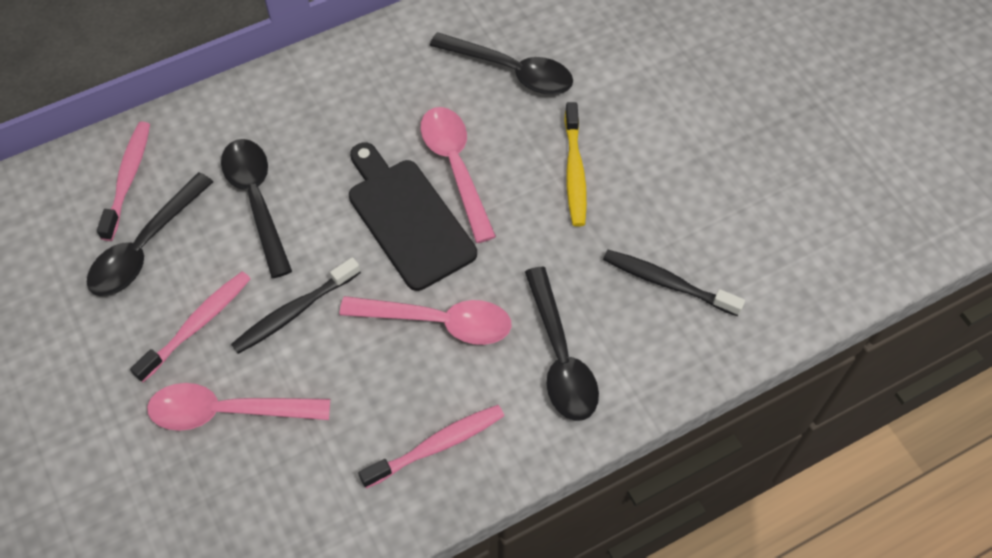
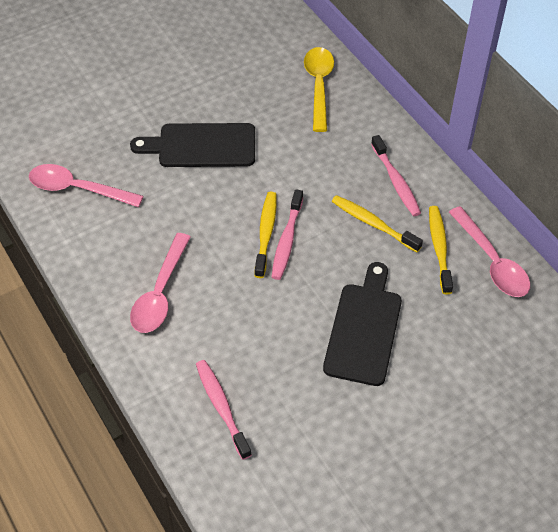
black cutting board: 1 -> 2
black spoon: 4 -> 0
black toothbrush: 2 -> 0
yellow spoon: 0 -> 1
yellow toothbrush: 1 -> 3

